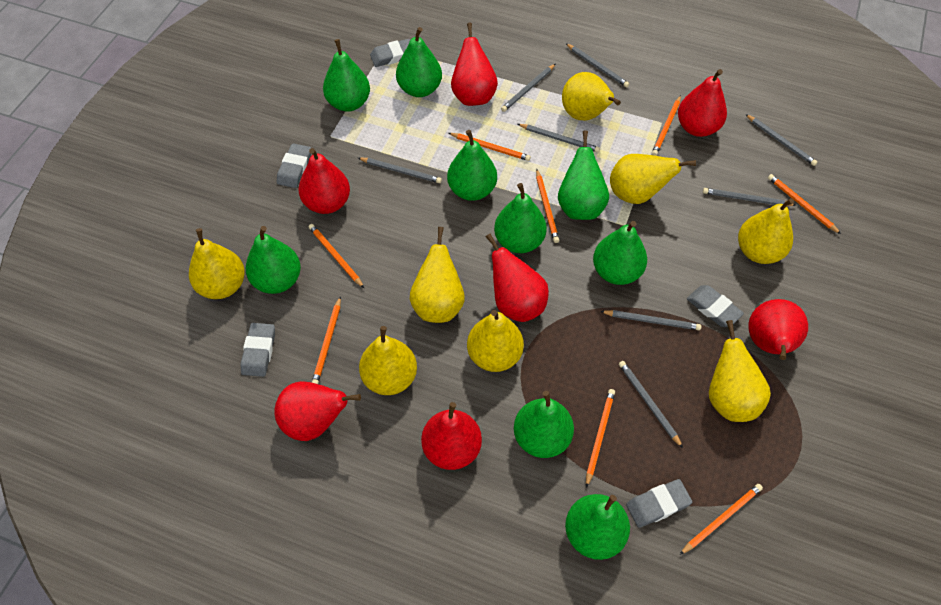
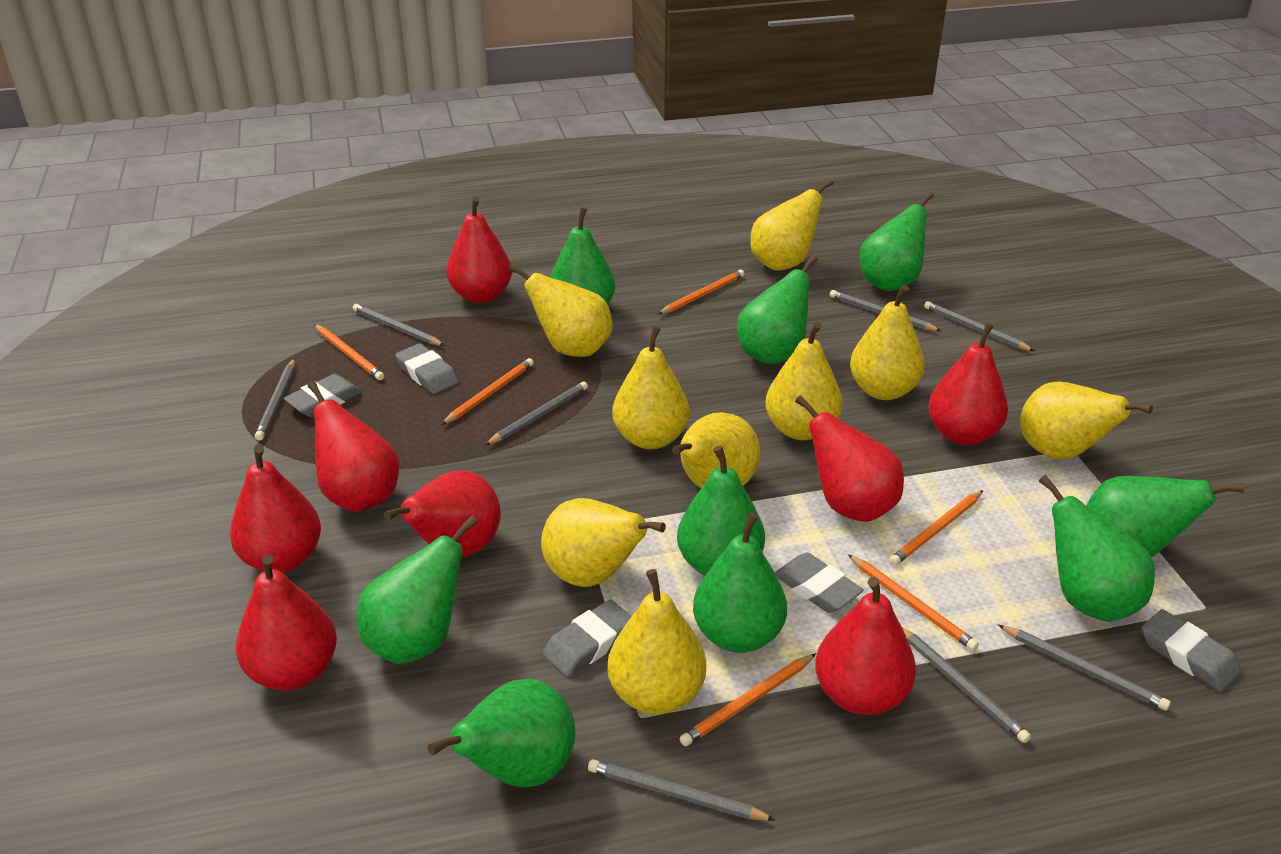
orange pencil: 8 -> 6
red pear: 7 -> 8
yellow pear: 8 -> 9

